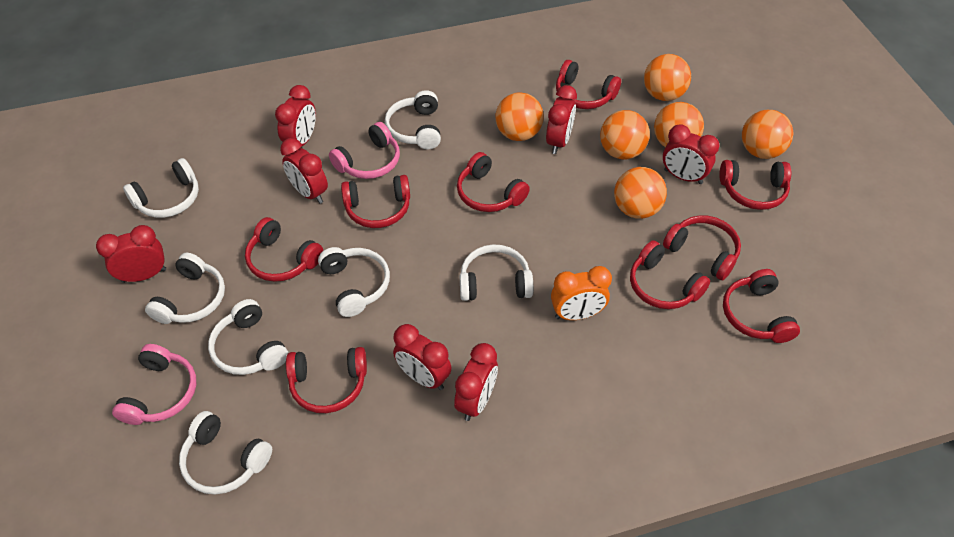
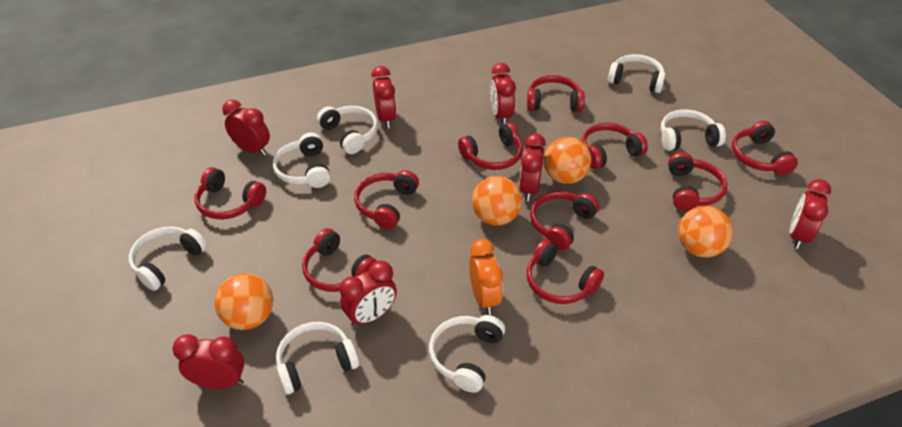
orange ball: 6 -> 4
pink headphones: 2 -> 0
red headphones: 9 -> 10

